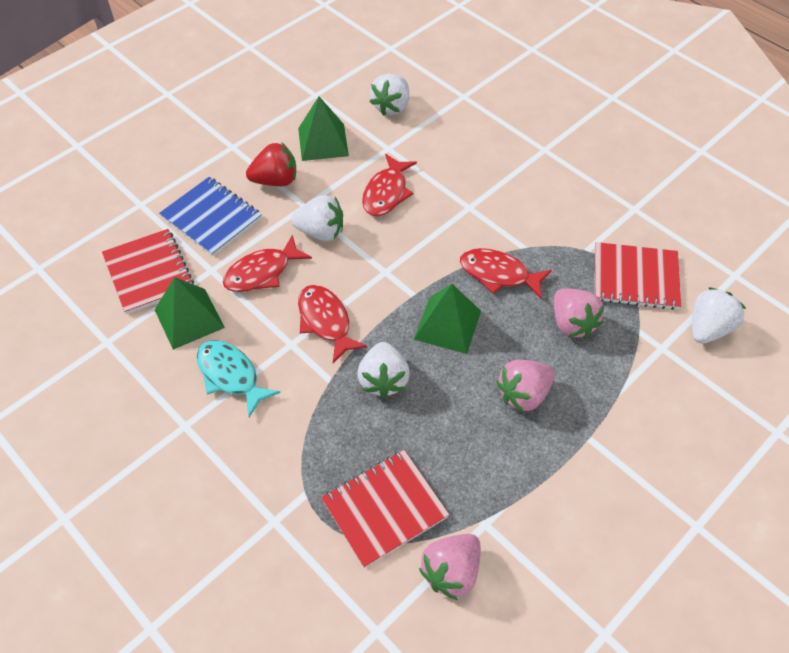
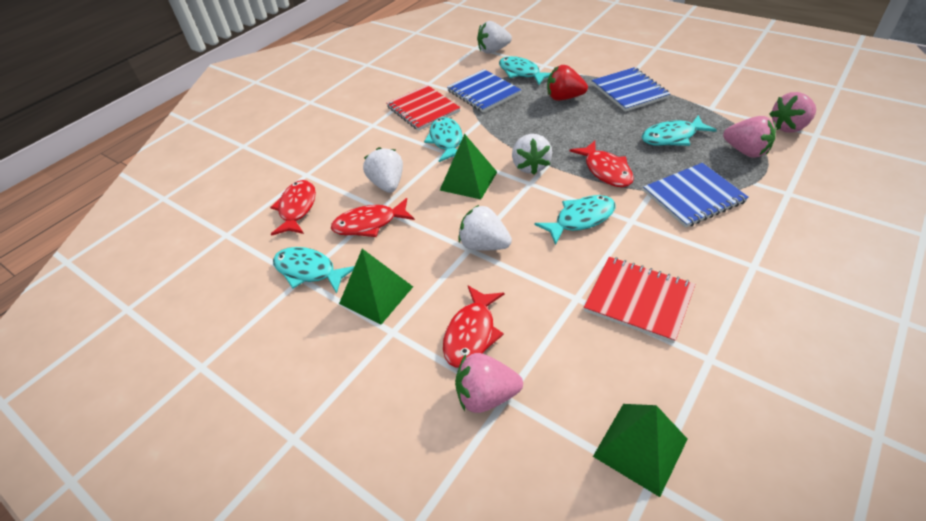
blue notebook: 1 -> 3
red notebook: 3 -> 2
turquoise fish: 1 -> 5

